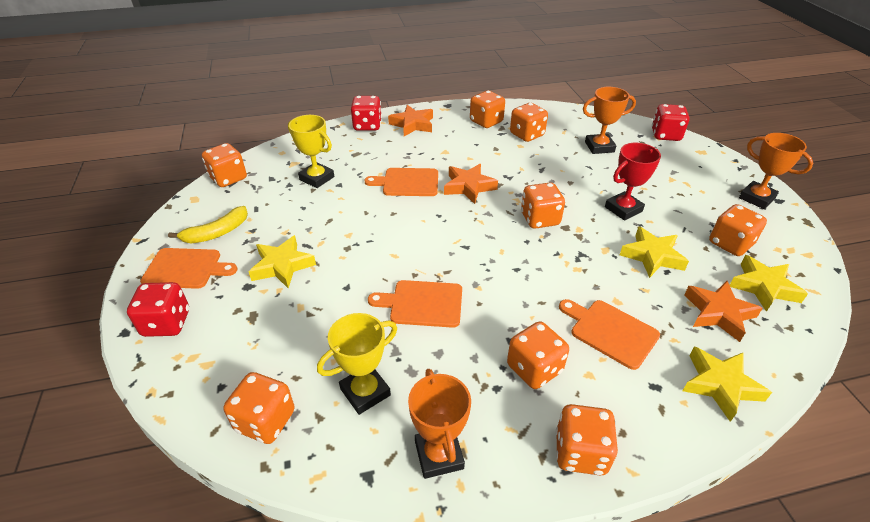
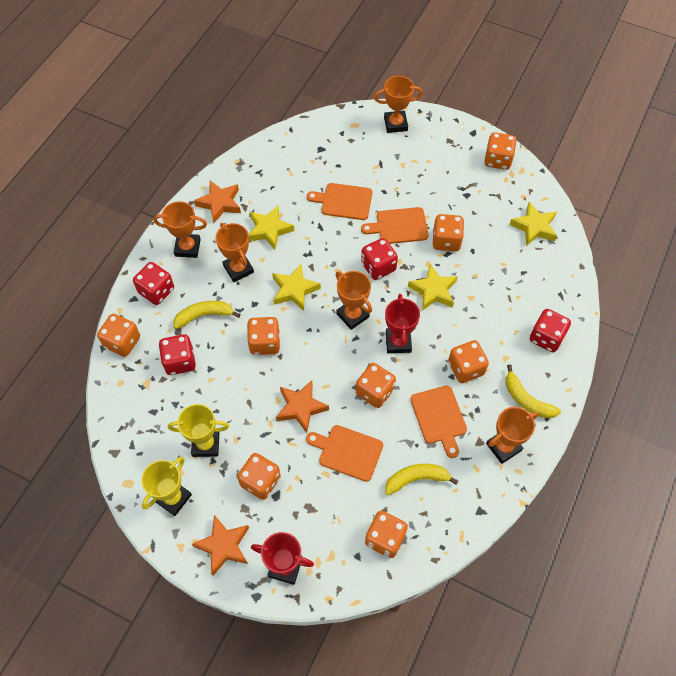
orange trophy: 3 -> 5
red dice: 3 -> 4
red trophy: 1 -> 2
yellow banana: 1 -> 3

